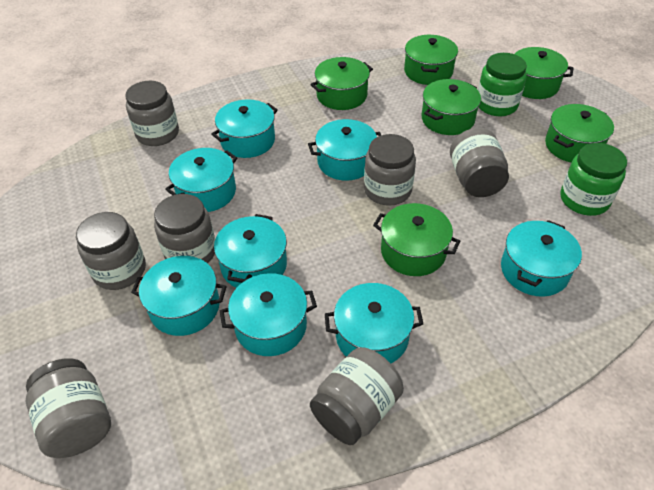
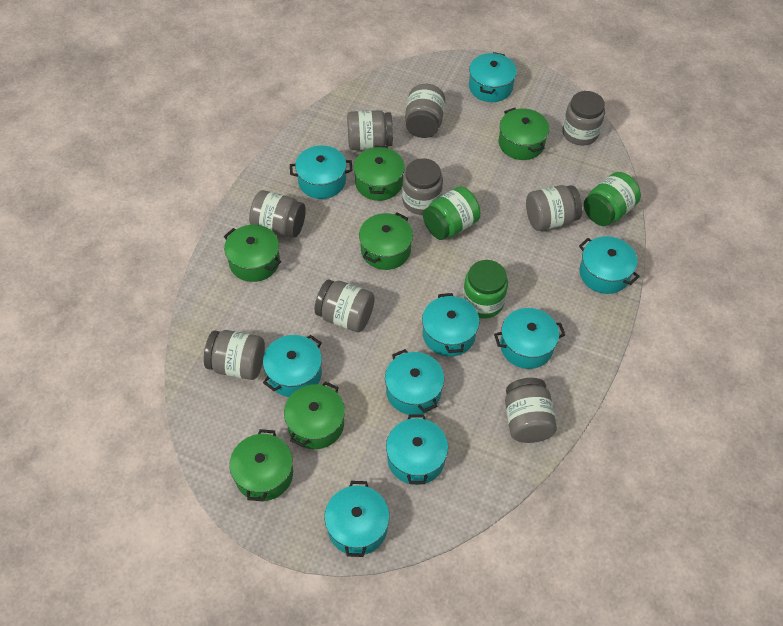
green jar: 2 -> 3
grey jar: 7 -> 9
turquoise pot: 8 -> 9

